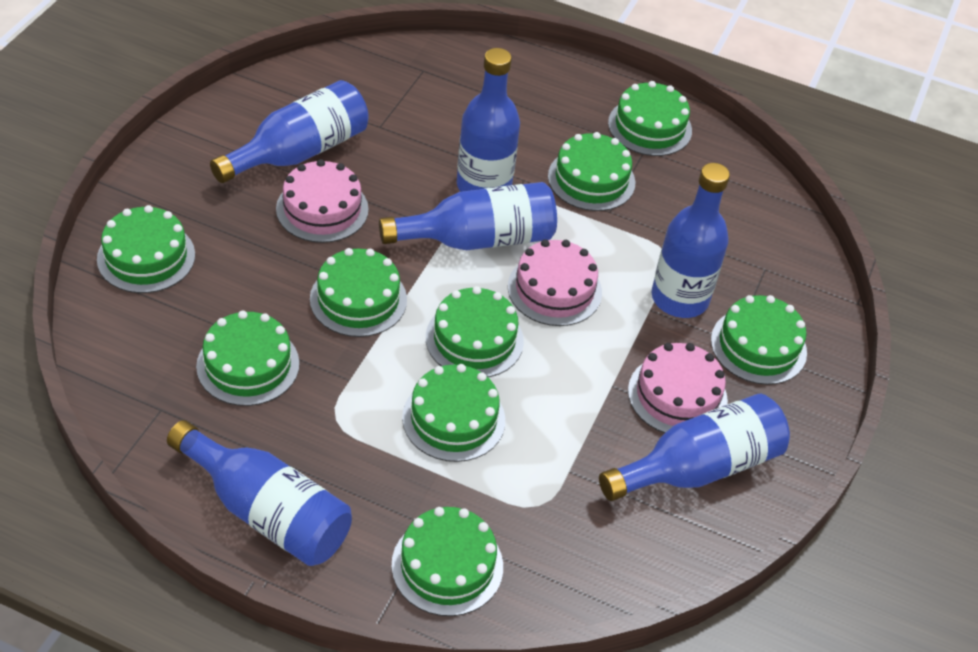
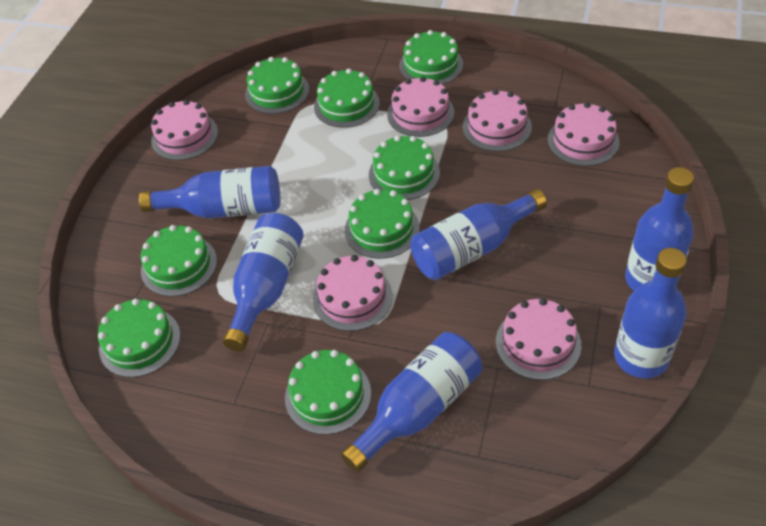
green cake: 9 -> 8
pink cake: 3 -> 6

